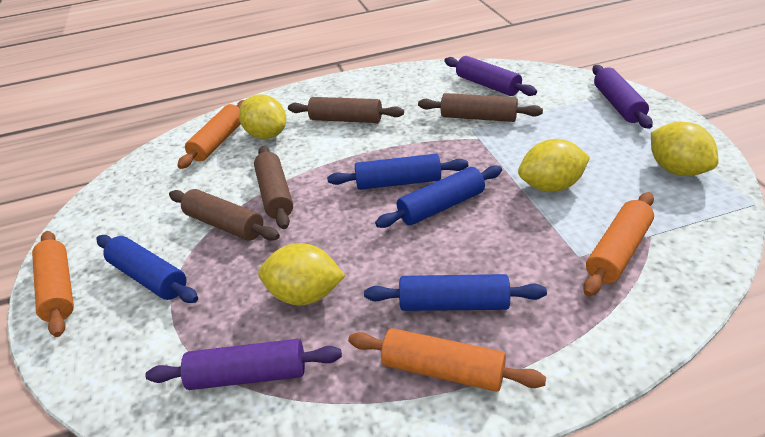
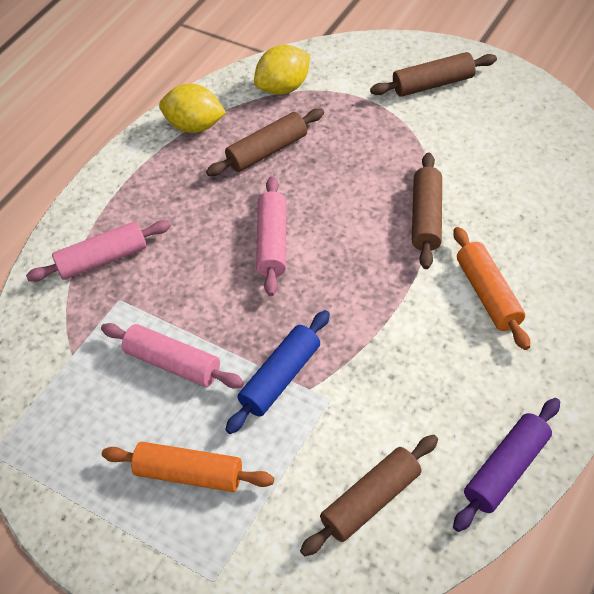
blue rolling pin: 4 -> 1
orange rolling pin: 4 -> 2
pink rolling pin: 0 -> 3
purple rolling pin: 3 -> 1
yellow lemon: 4 -> 2

